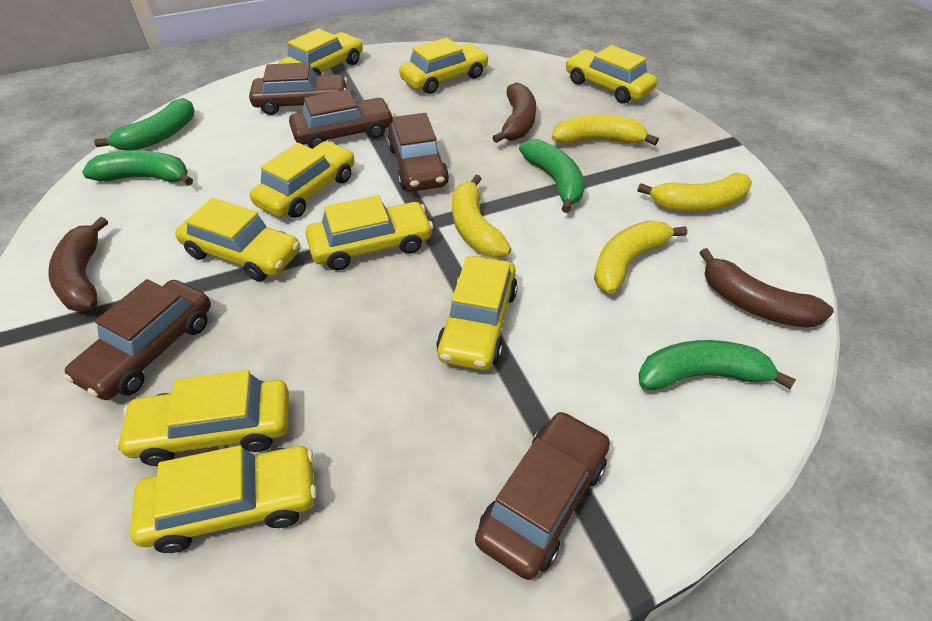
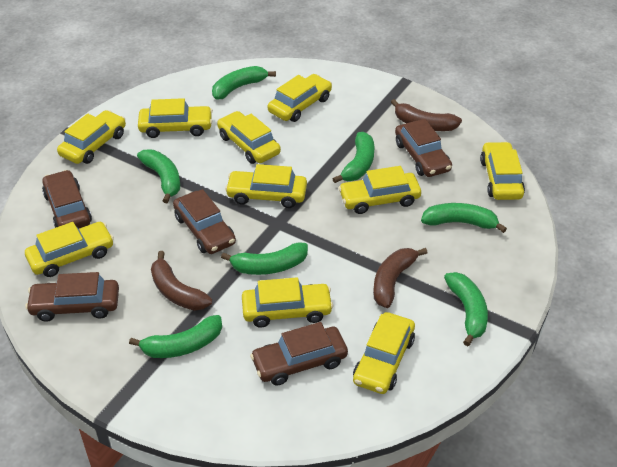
green banana: 4 -> 7
yellow banana: 4 -> 0
yellow car: 9 -> 10

